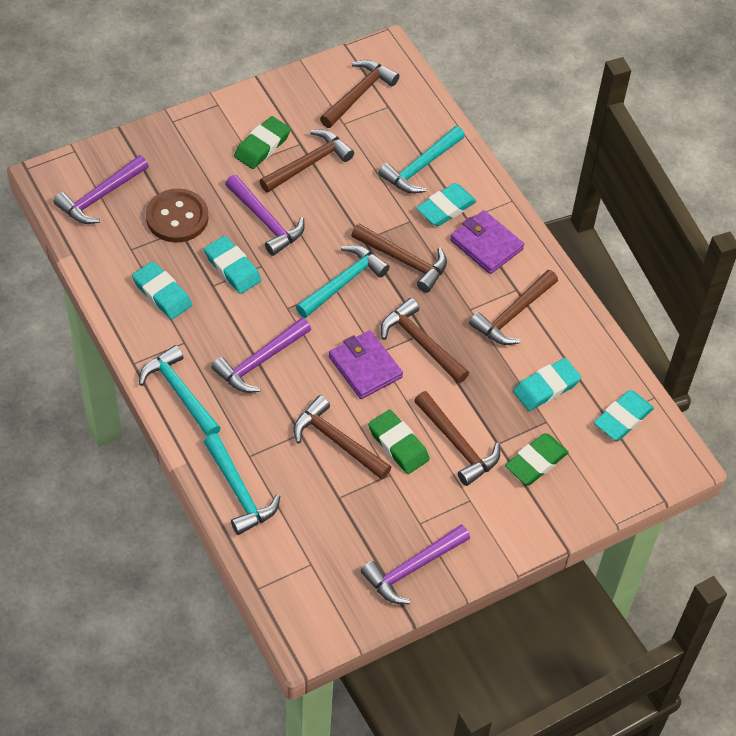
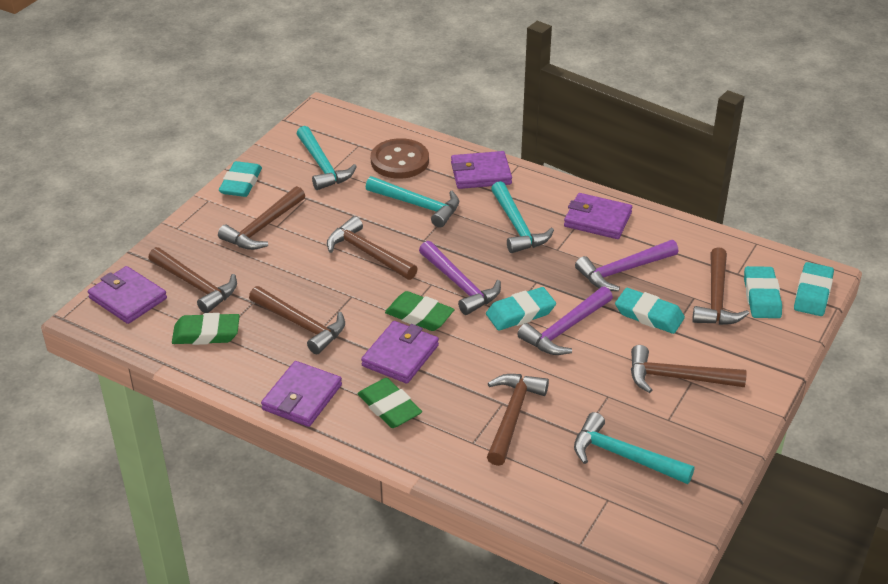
purple hammer: 4 -> 3
purple wallet: 2 -> 5

